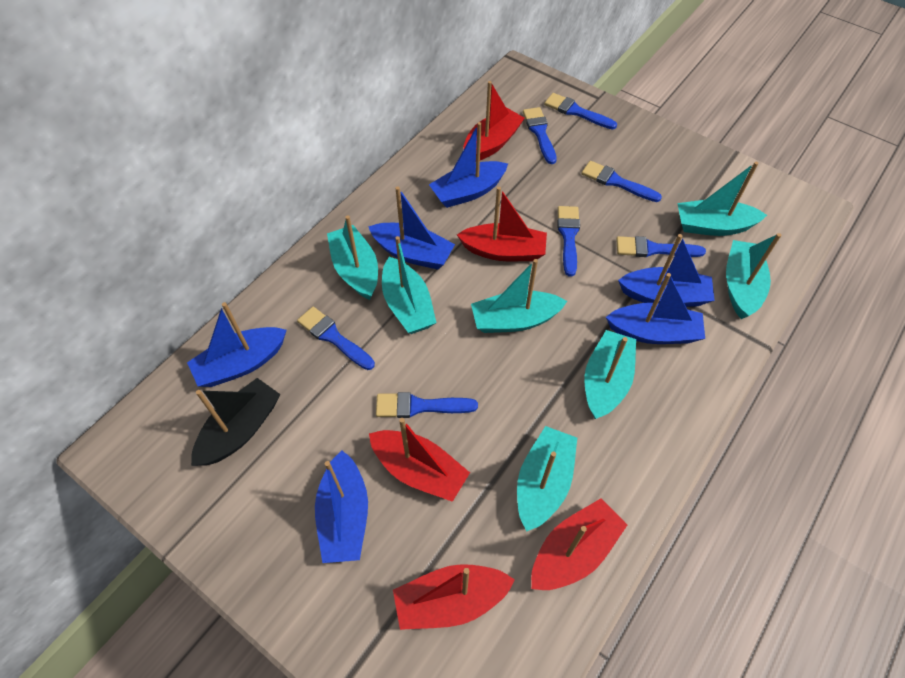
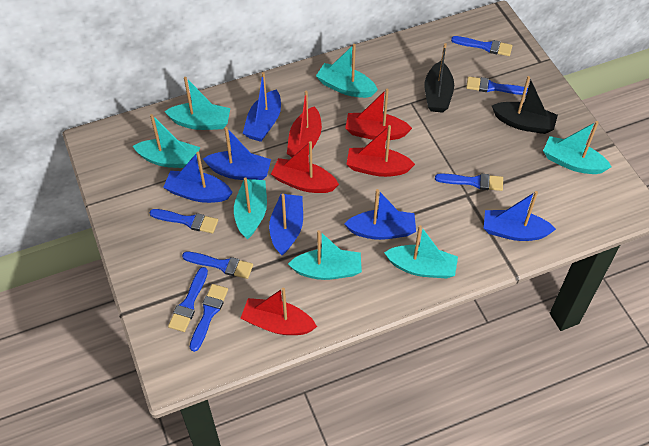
black boat: 1 -> 2

